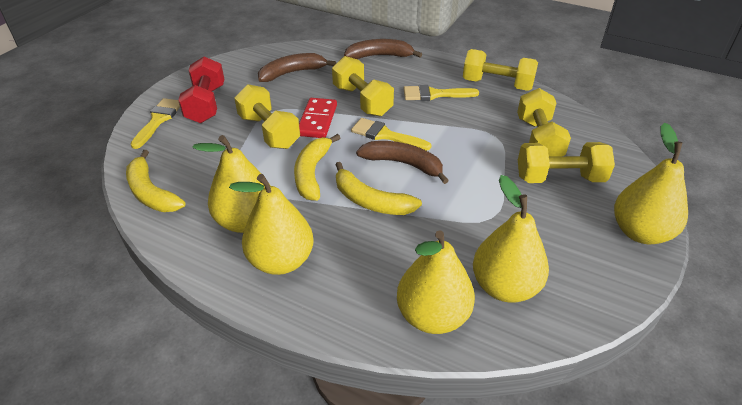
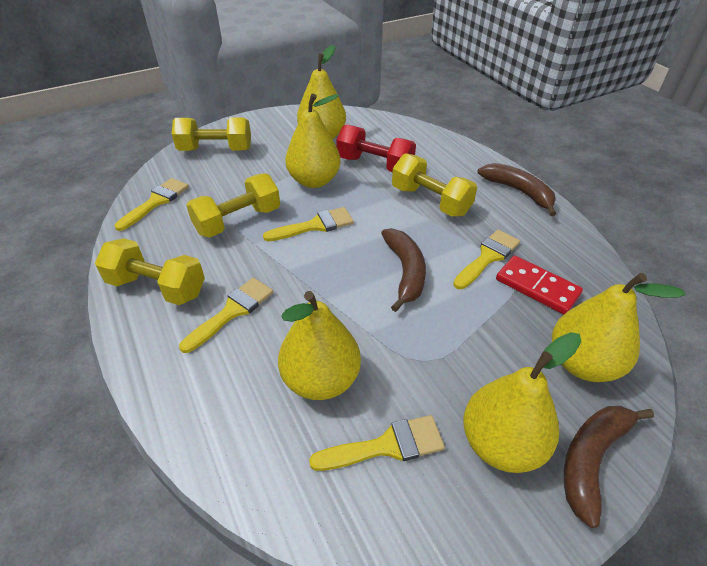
yellow banana: 3 -> 0
yellow brush: 3 -> 5
yellow dumbbell: 5 -> 4

